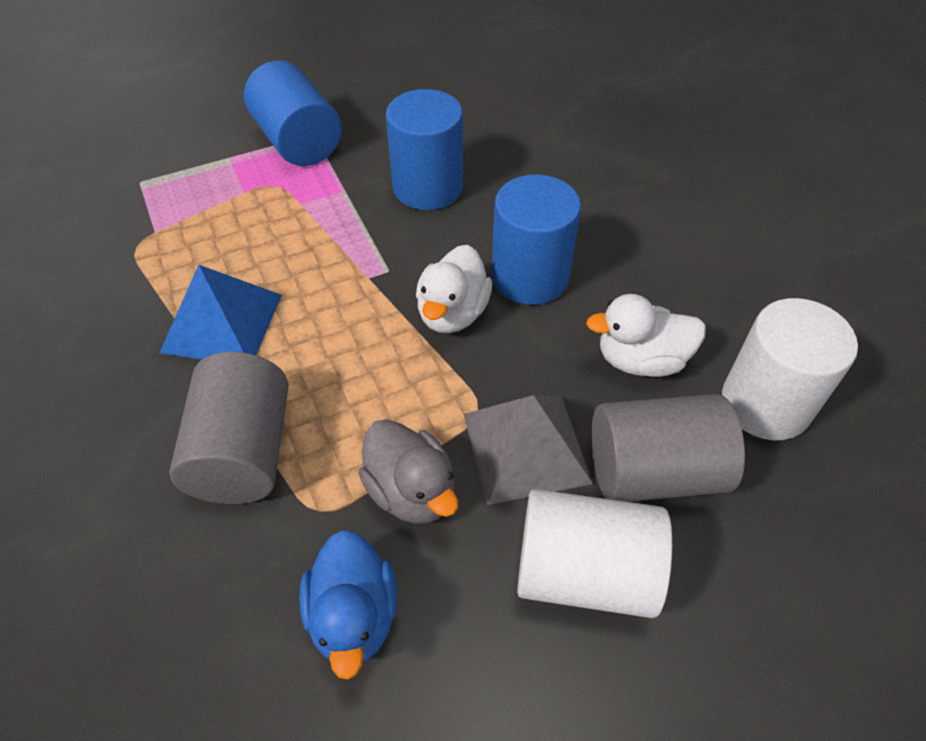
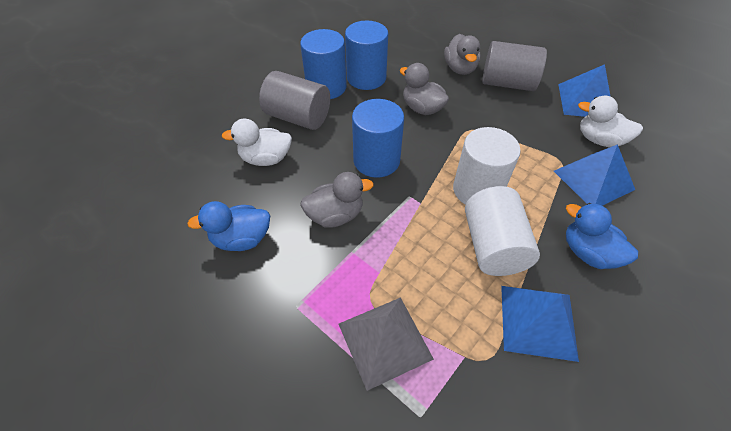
blue duck: 1 -> 2
blue pyramid: 1 -> 3
grey duck: 1 -> 3

